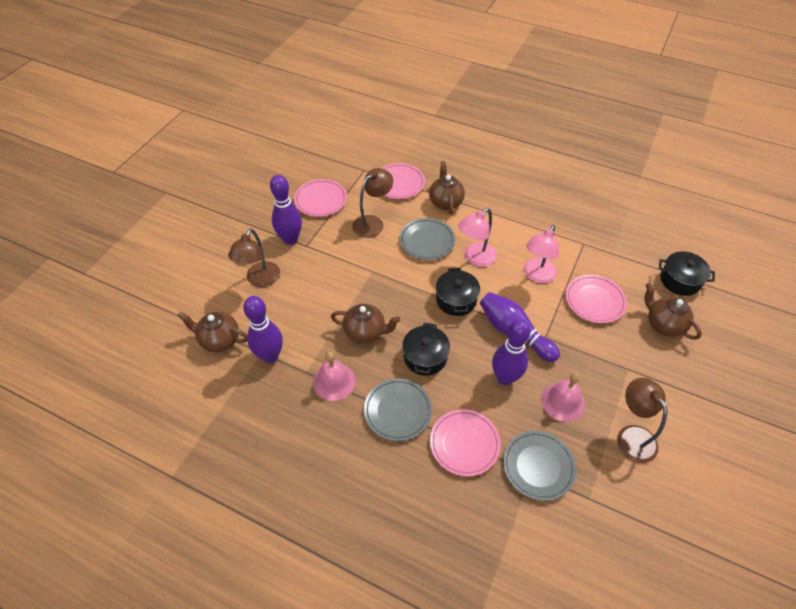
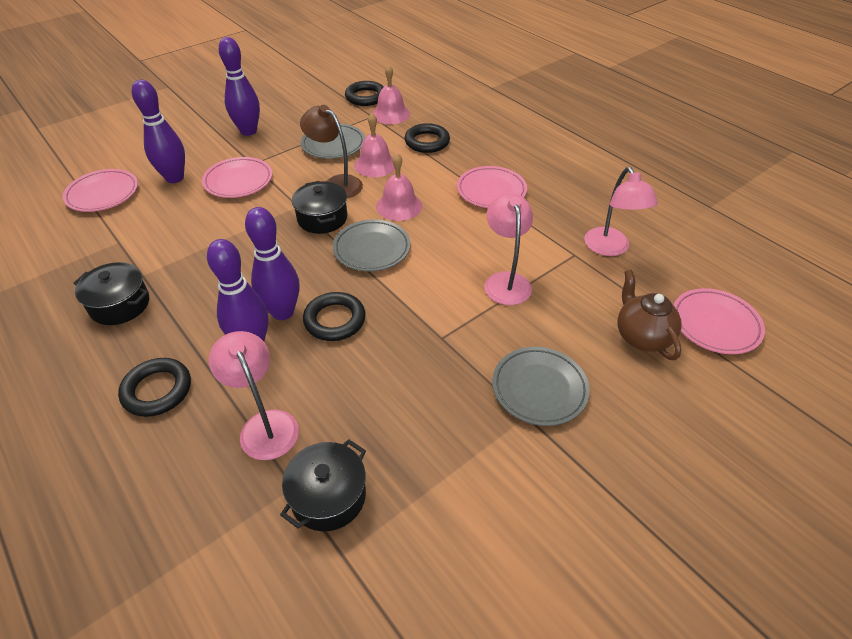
black ring: 0 -> 4
brown lamp: 3 -> 1
brown teapot: 4 -> 1
pink bell: 2 -> 3
pink lamp: 2 -> 3

